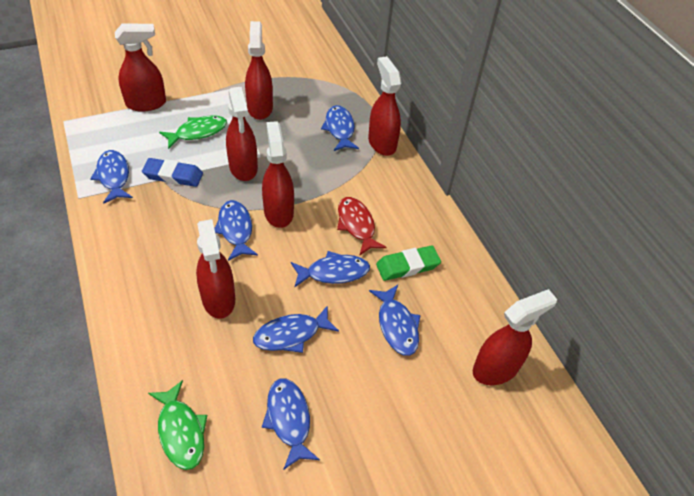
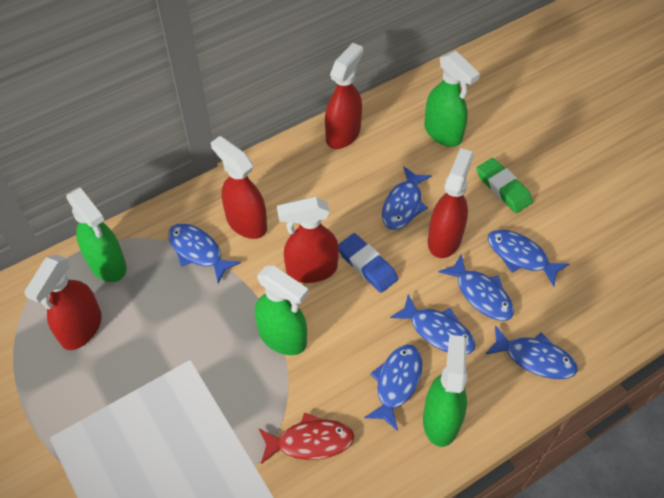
green fish: 2 -> 0
green spray bottle: 0 -> 4
red spray bottle: 7 -> 5

